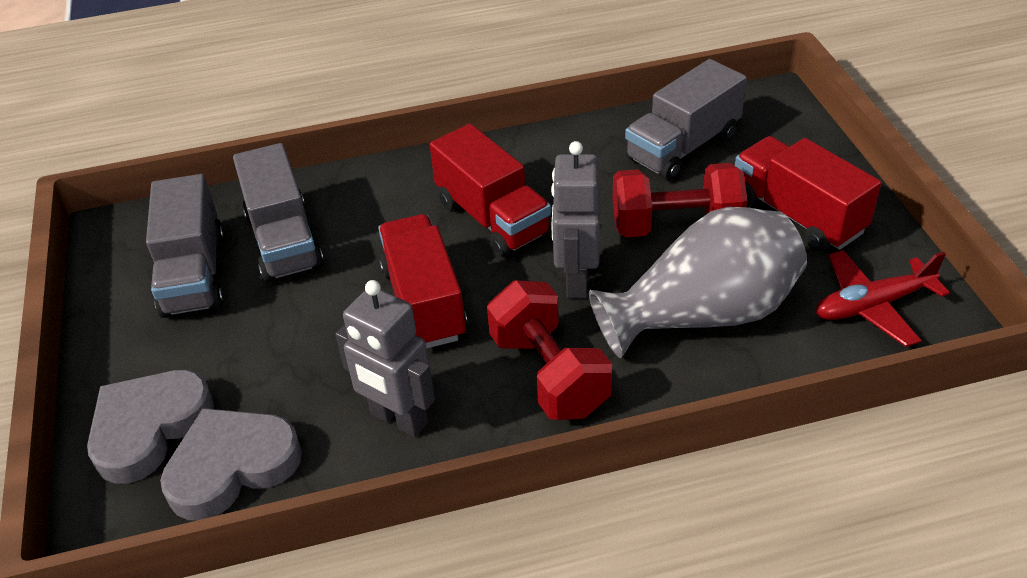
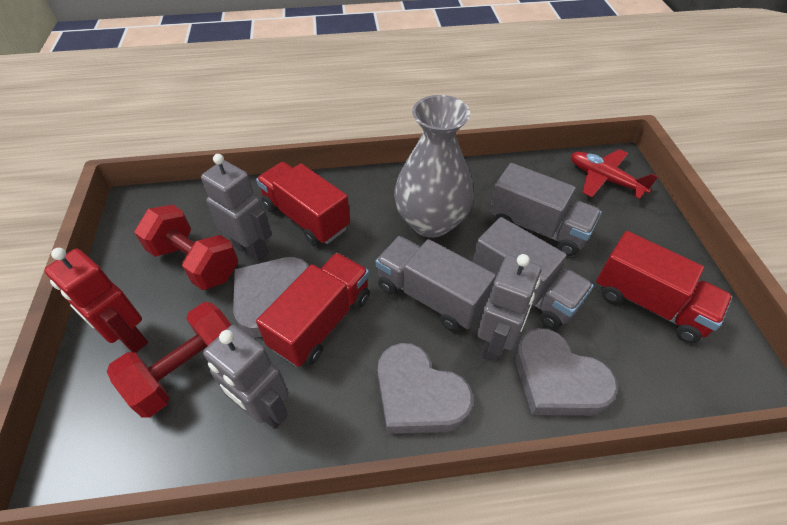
grey heart: 2 -> 3
grey robot: 2 -> 3
red robot: 0 -> 1

